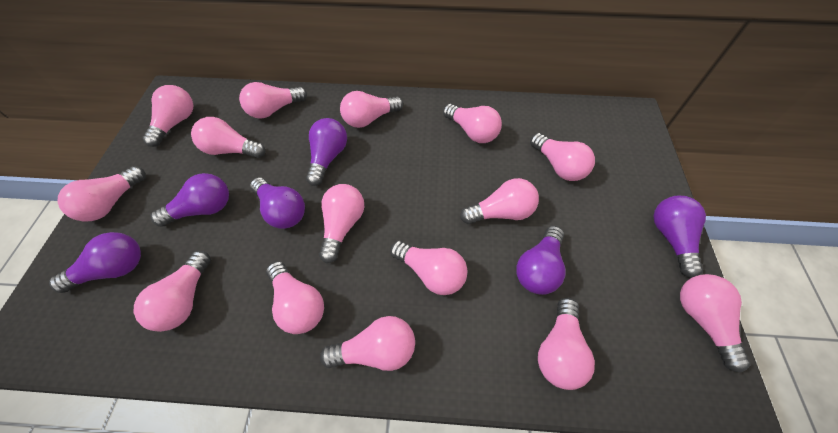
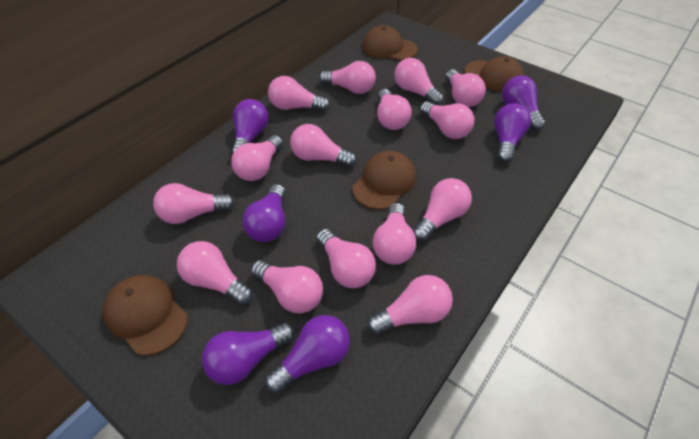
brown cap: 0 -> 4

